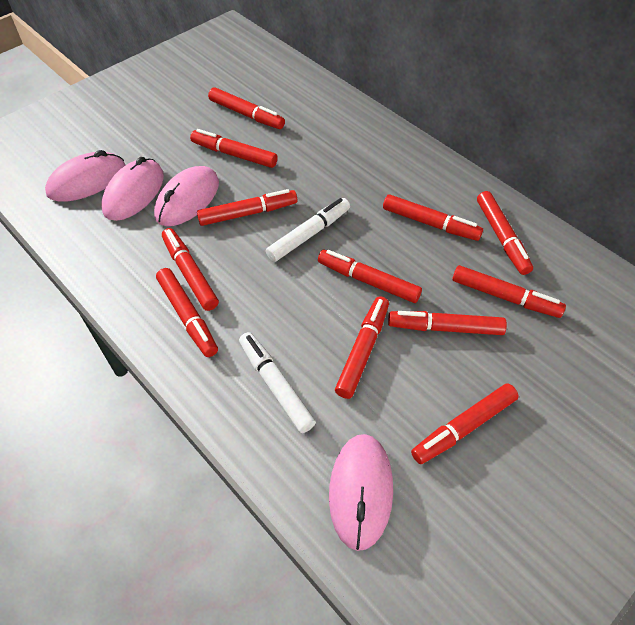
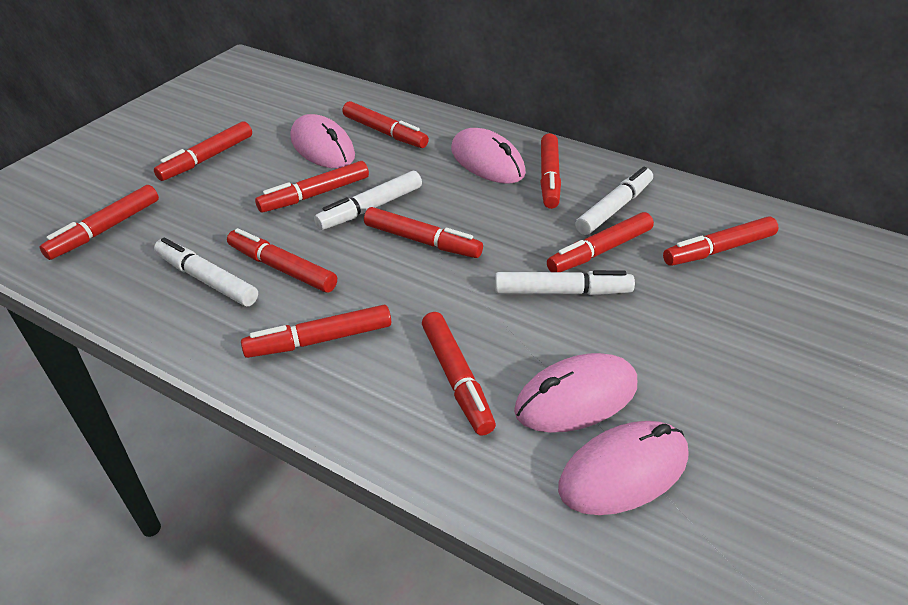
red marker: 12 -> 11
white marker: 2 -> 4

